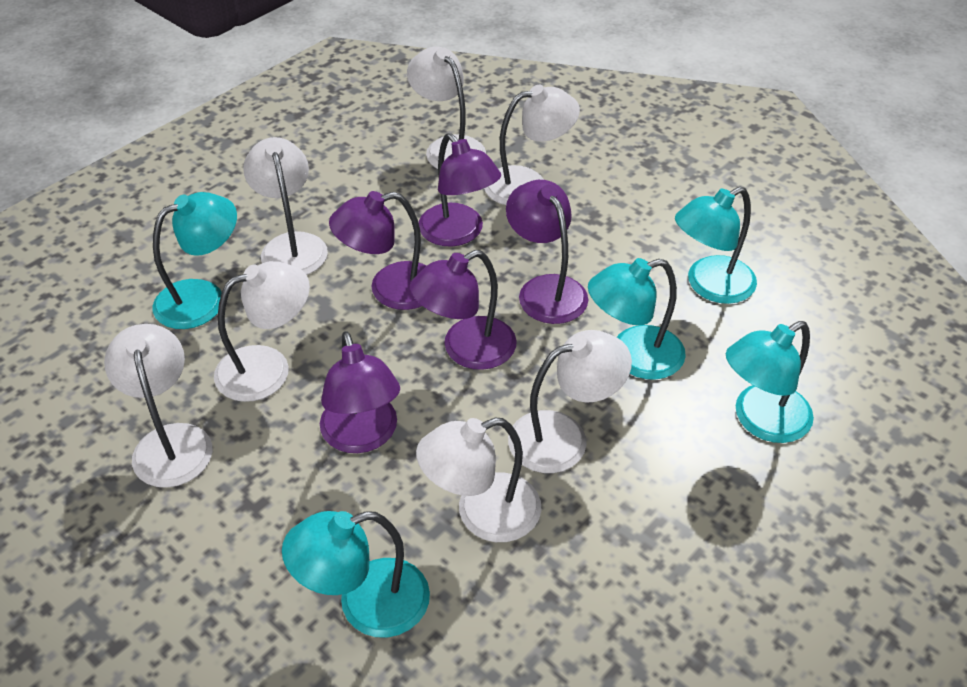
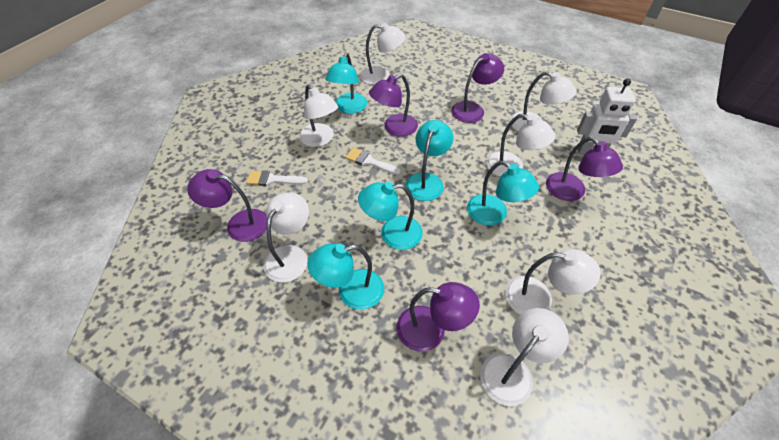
white brush: 0 -> 2
white robot: 0 -> 1

